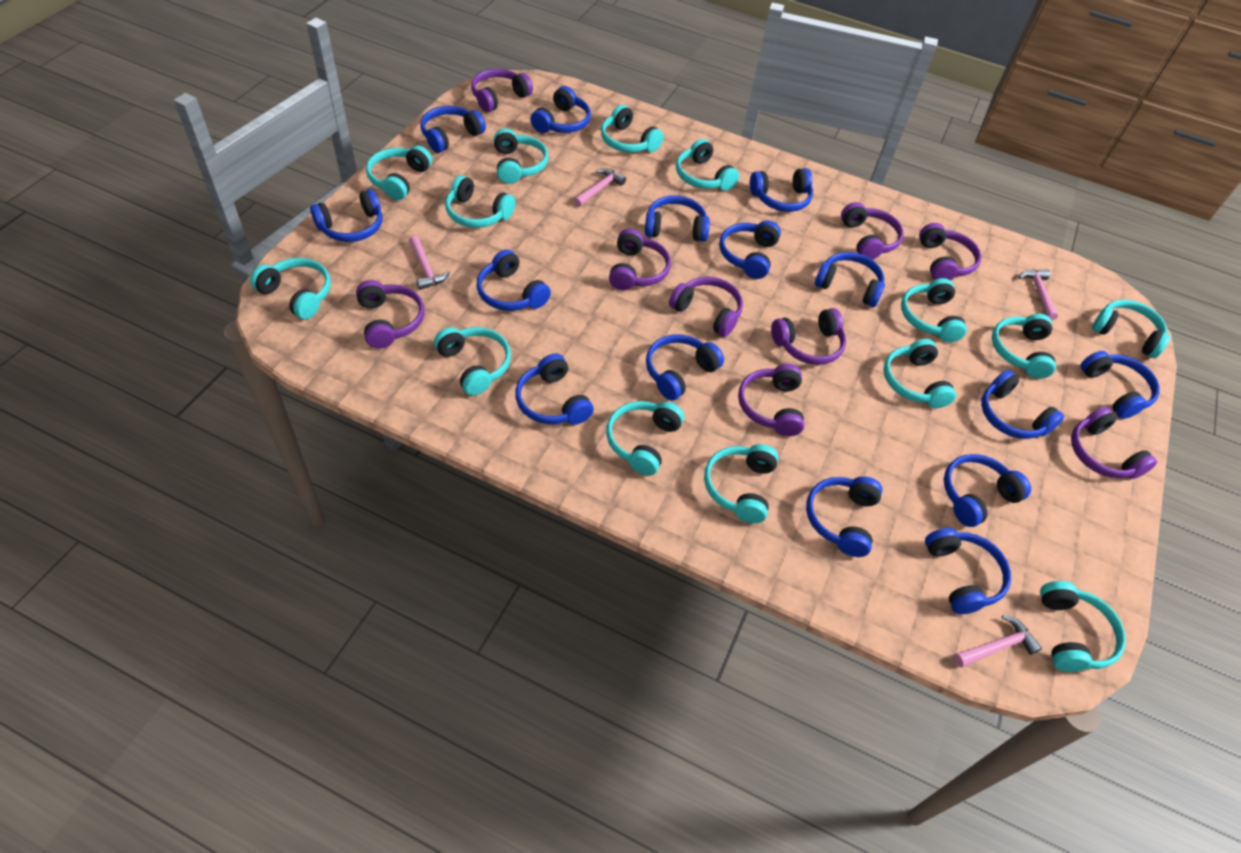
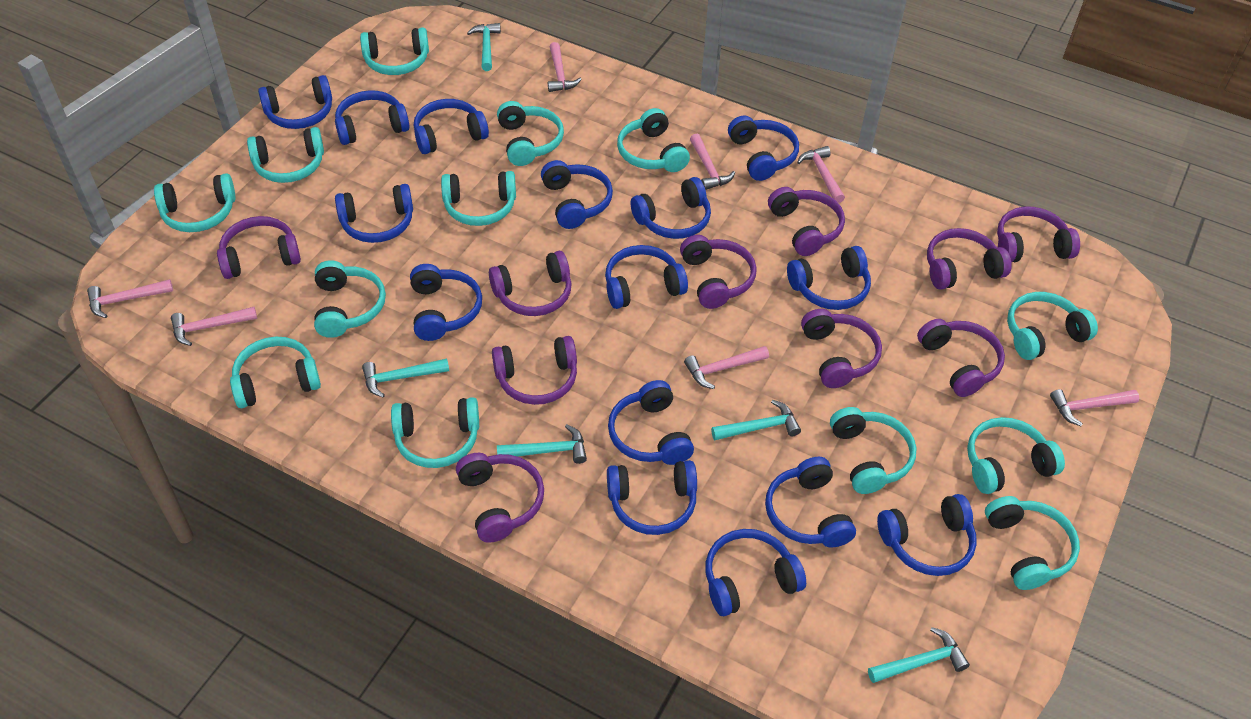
pink hammer: 4 -> 7
purple headphones: 9 -> 10
turquoise hammer: 0 -> 5
turquoise headphones: 14 -> 13

